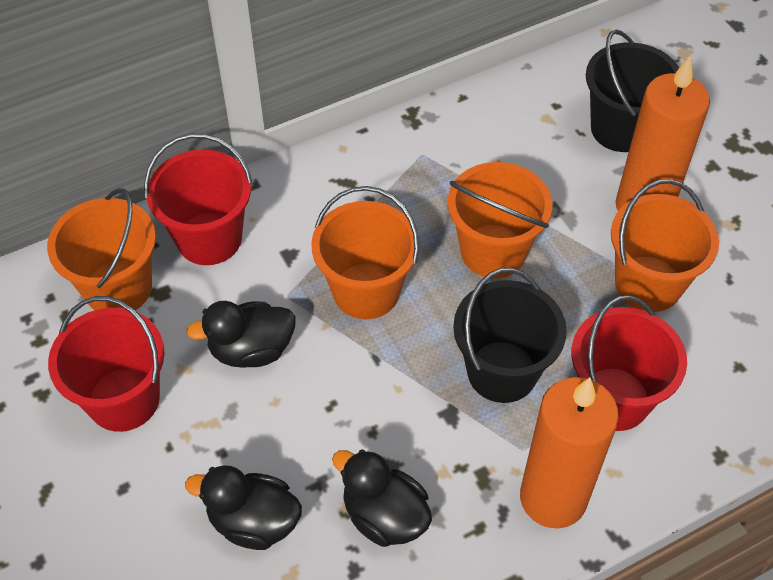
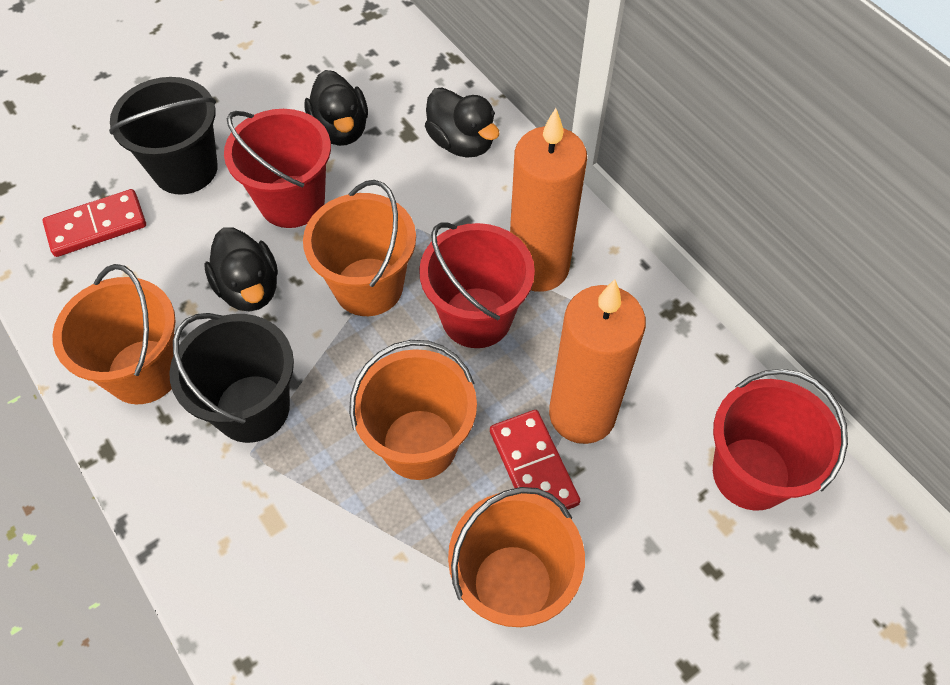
red domino: 0 -> 2

